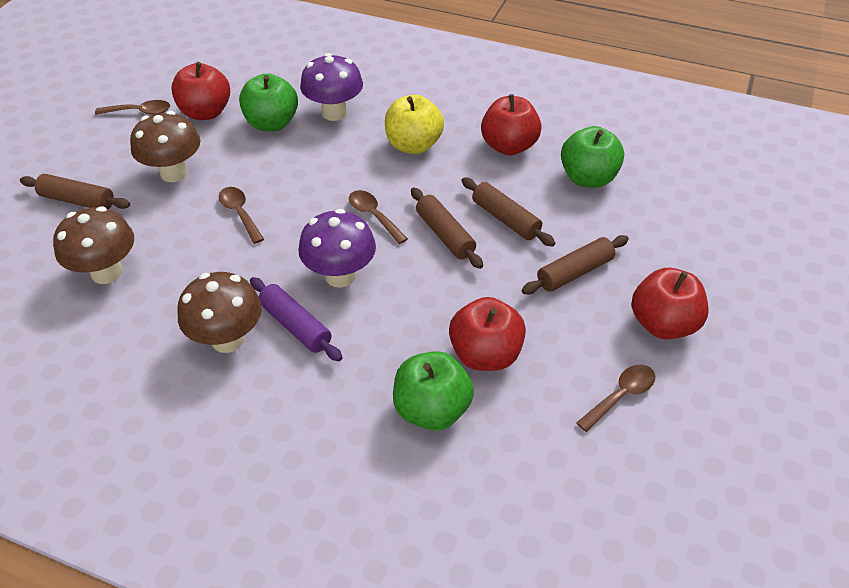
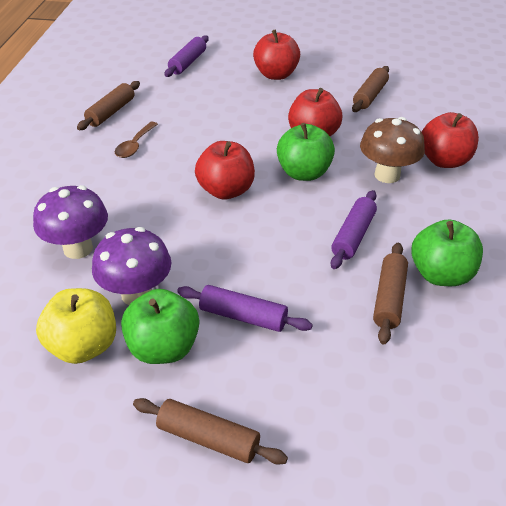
brown mushroom: 3 -> 1
brown spoon: 4 -> 1
purple rolling pin: 1 -> 3

